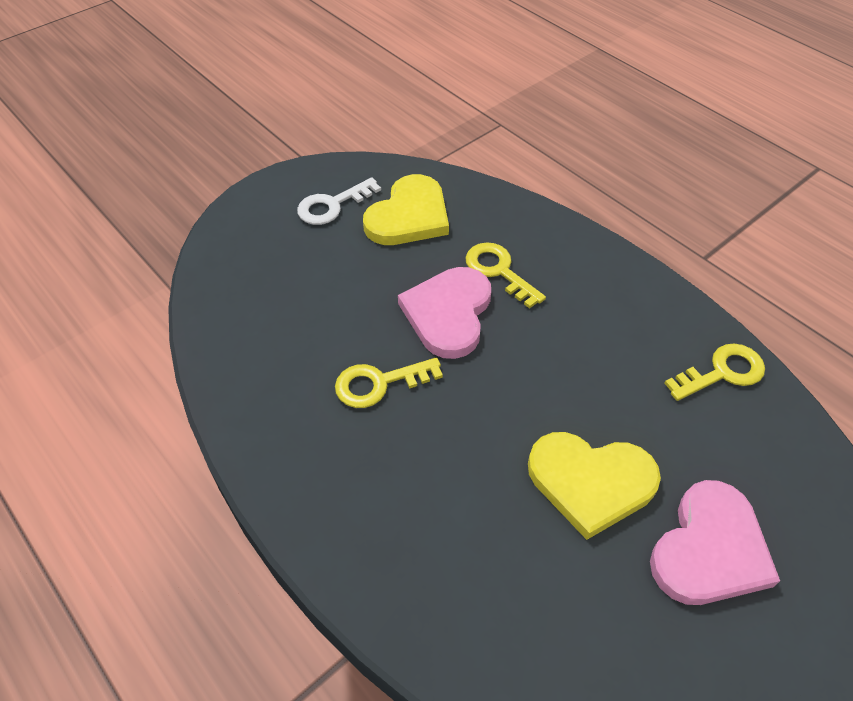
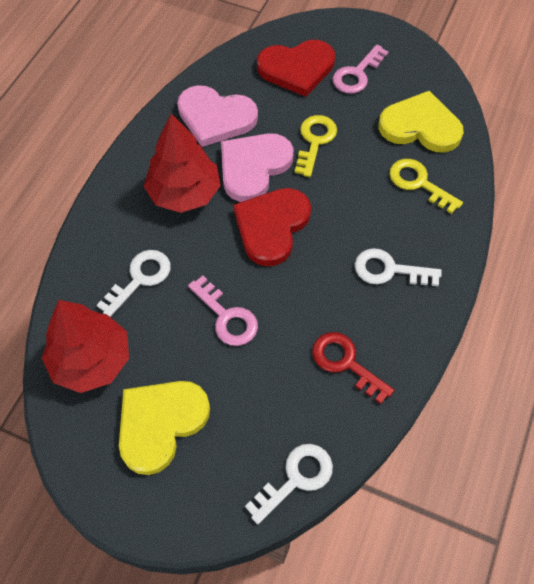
pink key: 0 -> 2
red heart: 0 -> 2
red key: 0 -> 1
red tree: 0 -> 2
white key: 1 -> 3
yellow key: 3 -> 2

